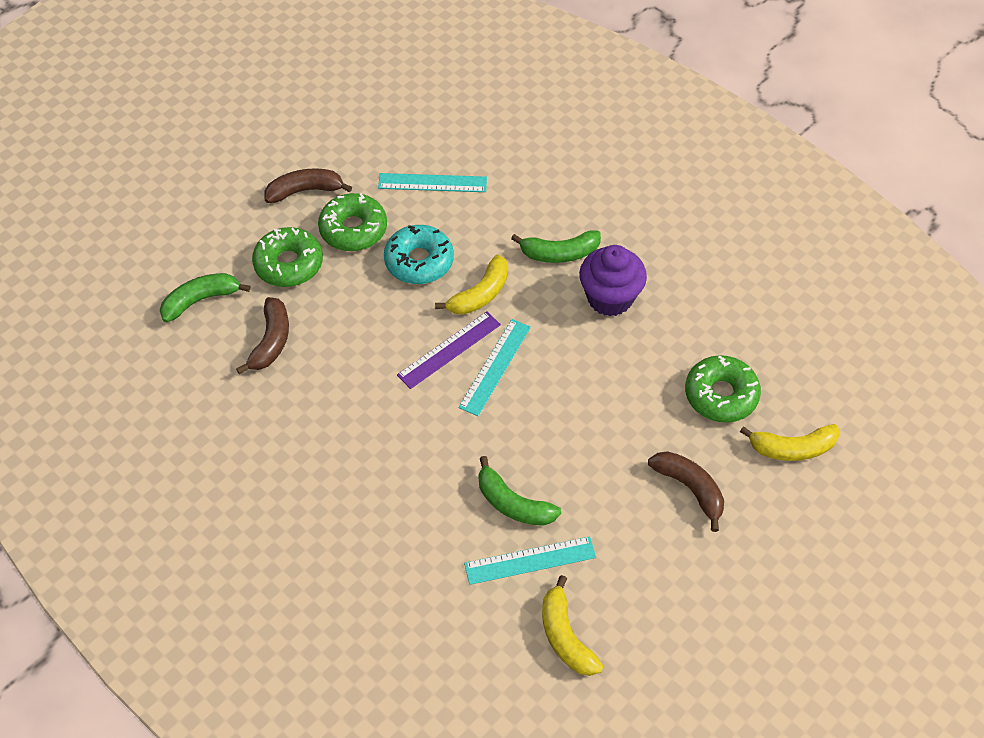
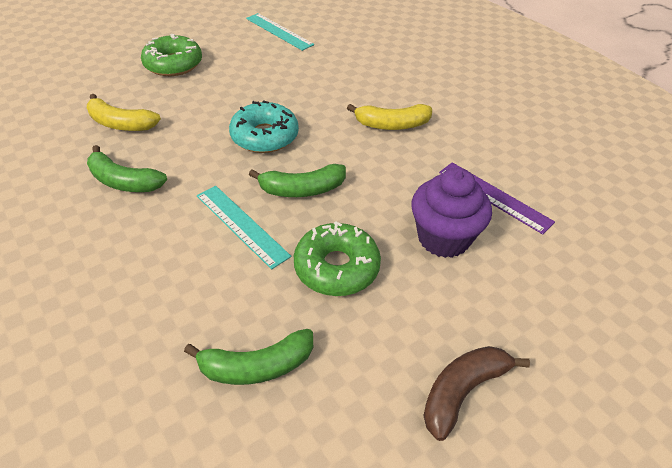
brown banana: 3 -> 1
green donut: 3 -> 2
turquoise ruler: 3 -> 2
yellow banana: 3 -> 2

